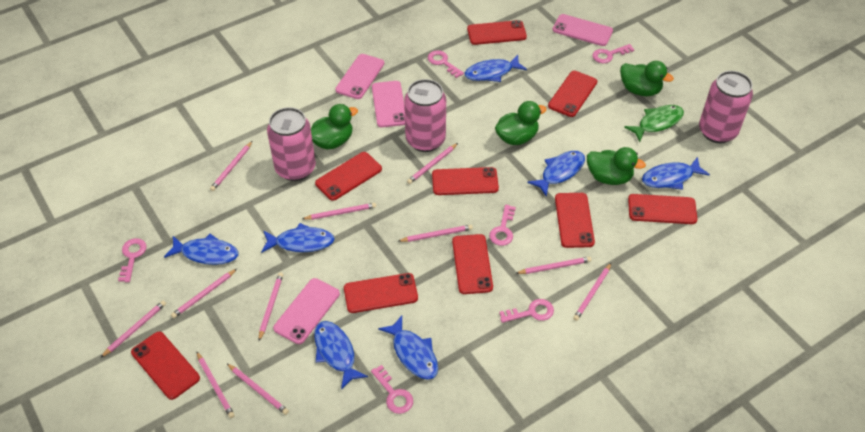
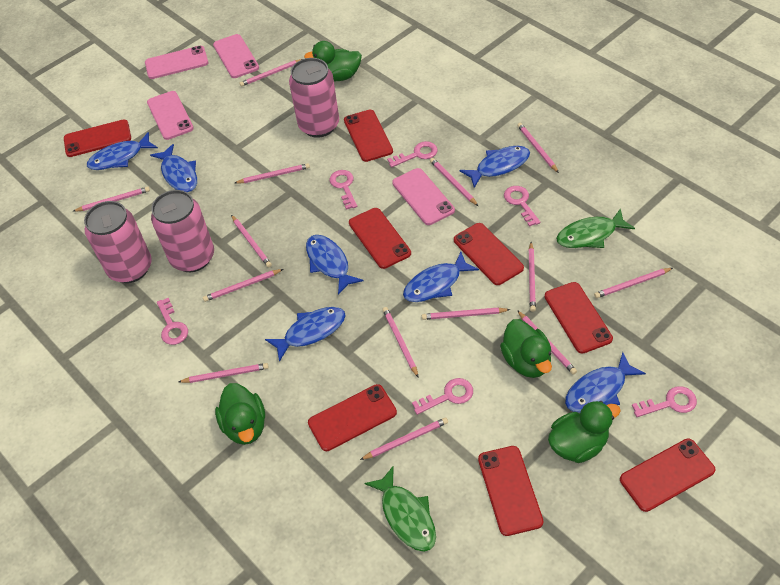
green fish: 1 -> 2
pink pencil: 11 -> 14
red phone: 9 -> 8

